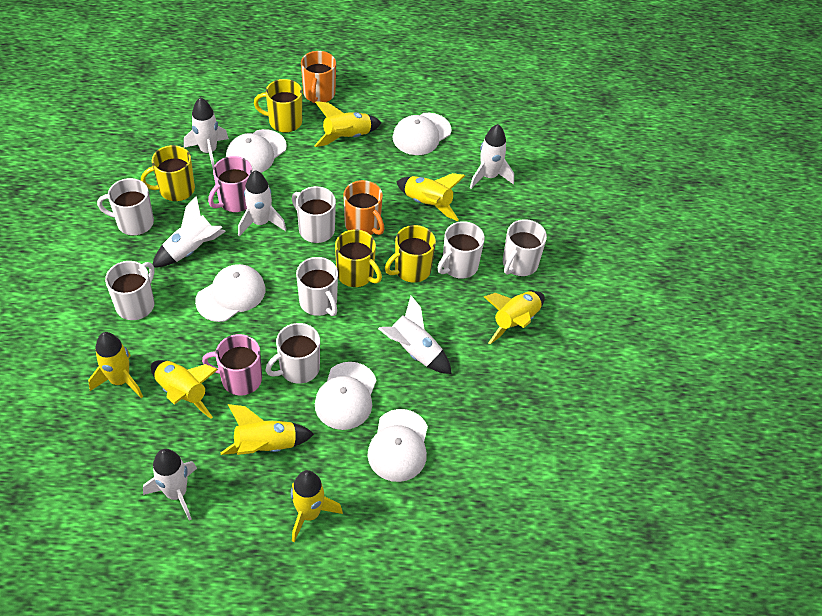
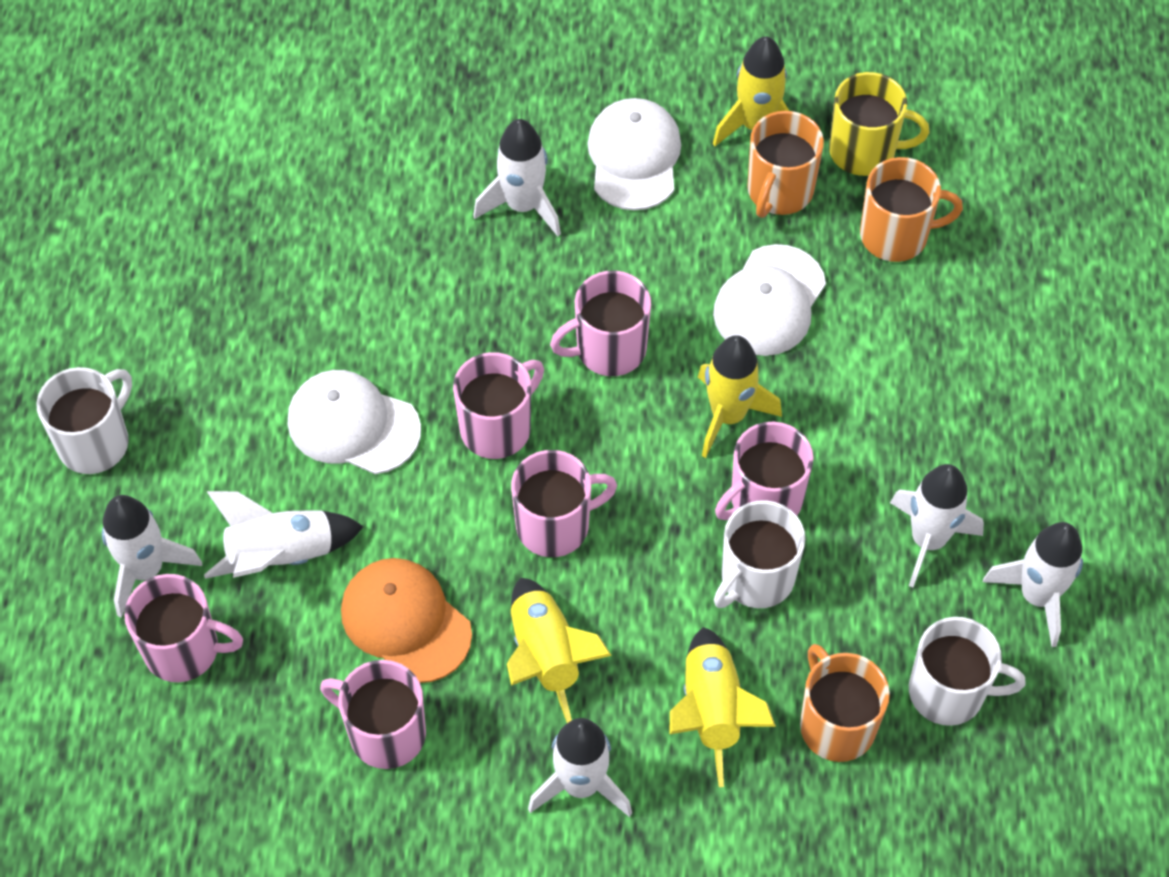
orange cap: 0 -> 1
orange mug: 2 -> 3
pink mug: 2 -> 6
white cap: 5 -> 3
white mug: 7 -> 3
yellow mug: 4 -> 1
yellow rocket: 7 -> 4

